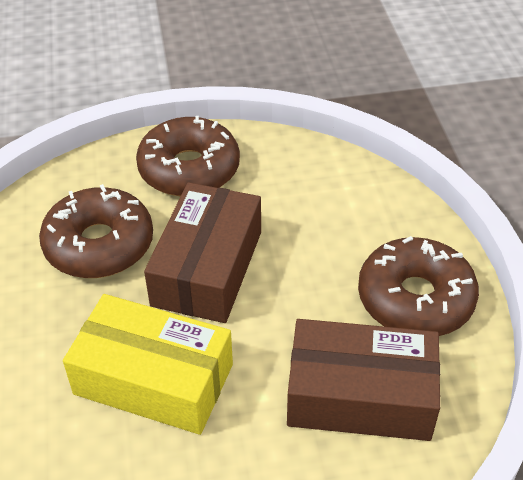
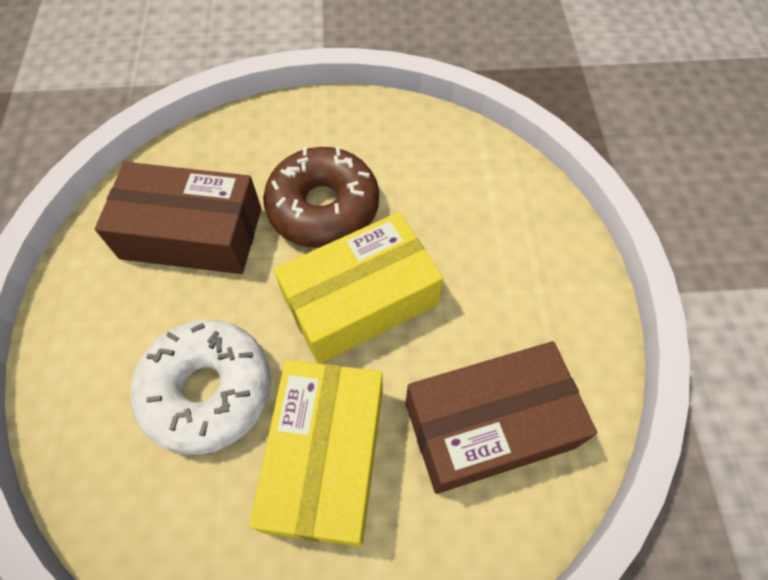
brown donut: 3 -> 1
white donut: 0 -> 1
yellow box: 1 -> 2

